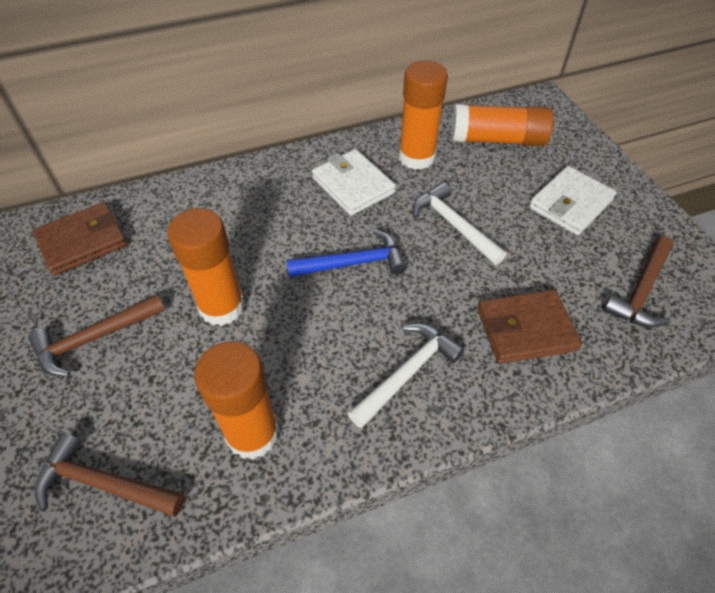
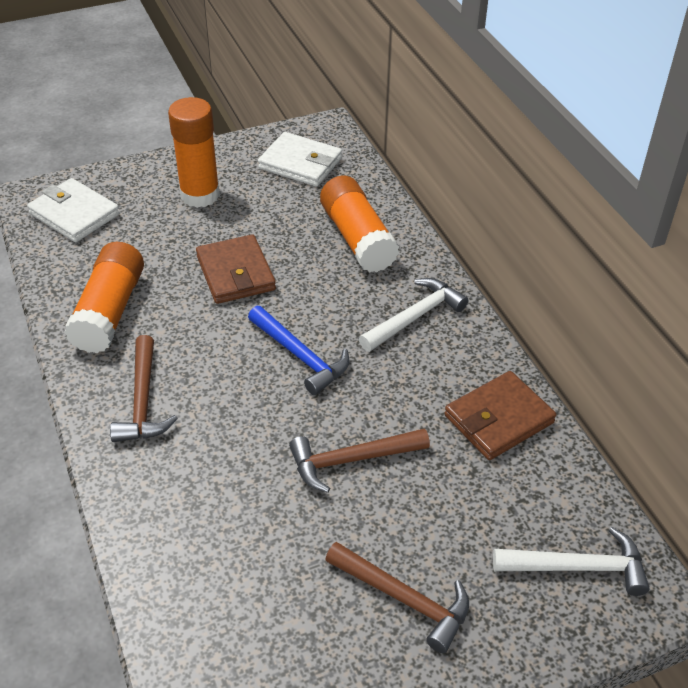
orange glue stick: 4 -> 3

